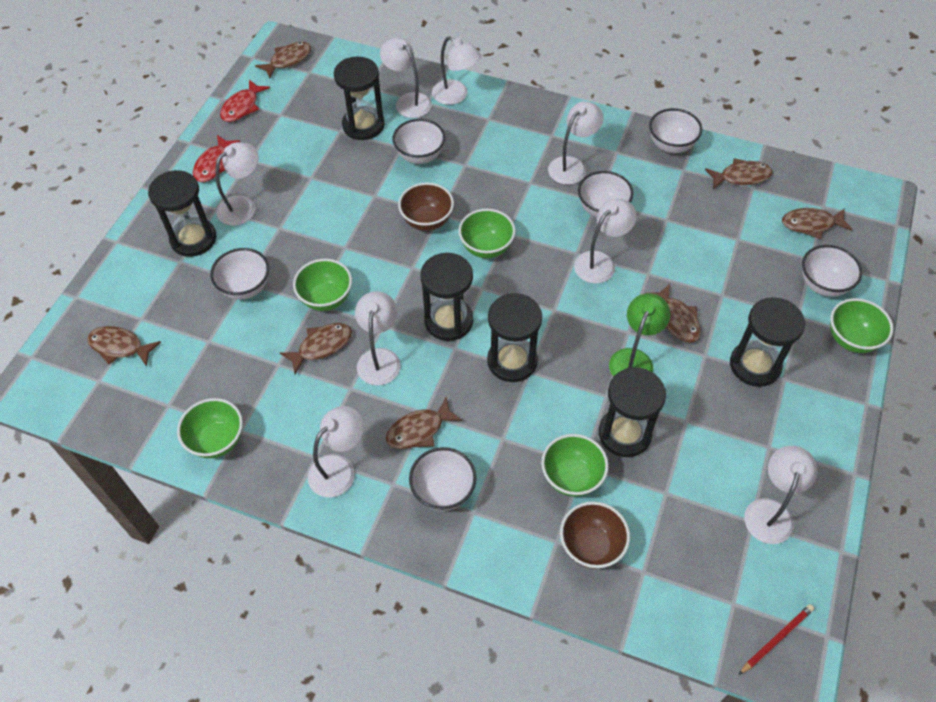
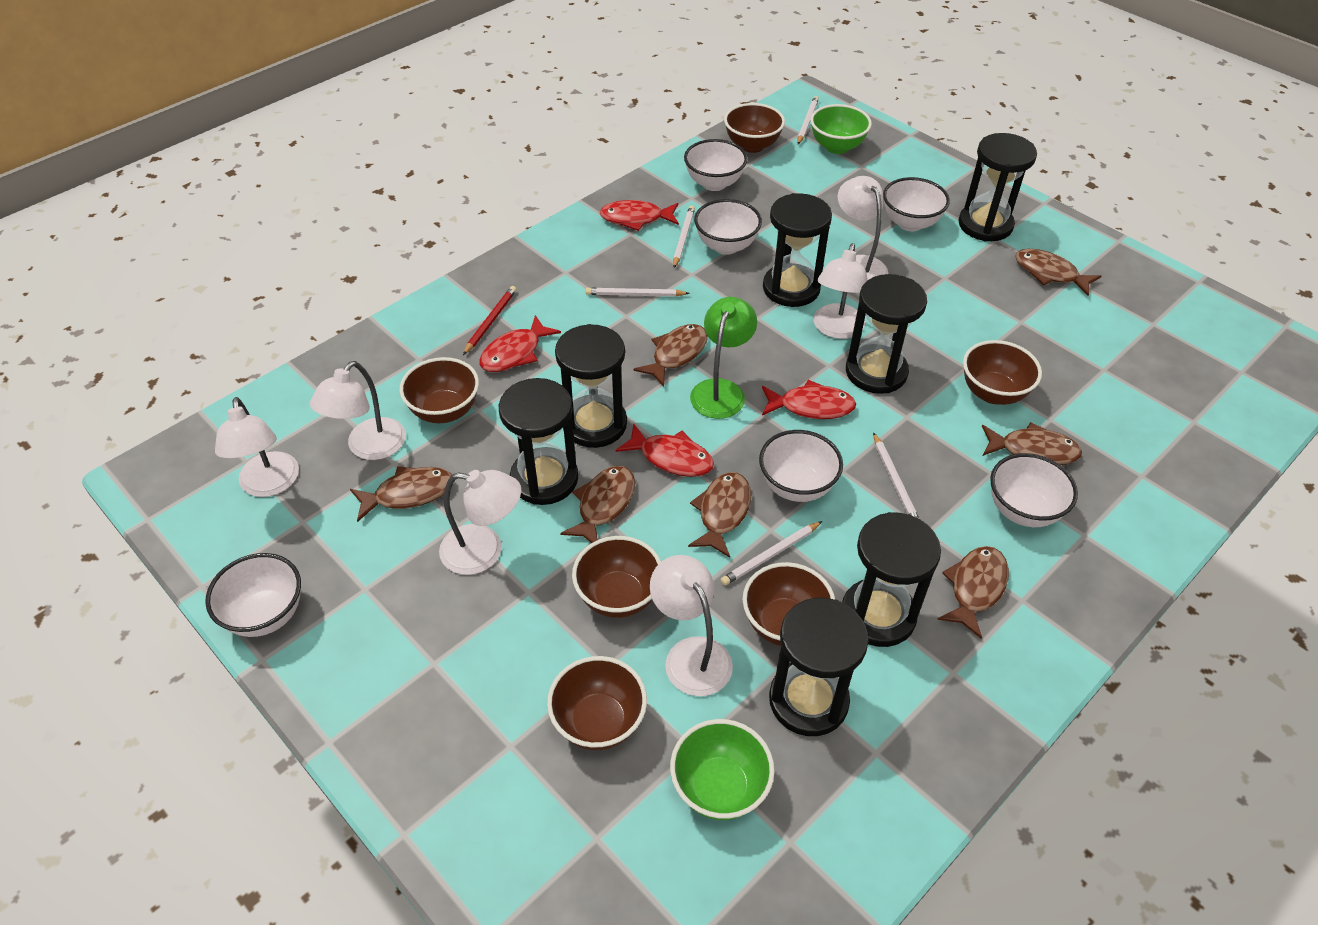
black hourglass: 6 -> 7
brown bowl: 2 -> 6
green bowl: 5 -> 2
red fish: 2 -> 4
white lamp: 8 -> 6
white pencil: 0 -> 5

